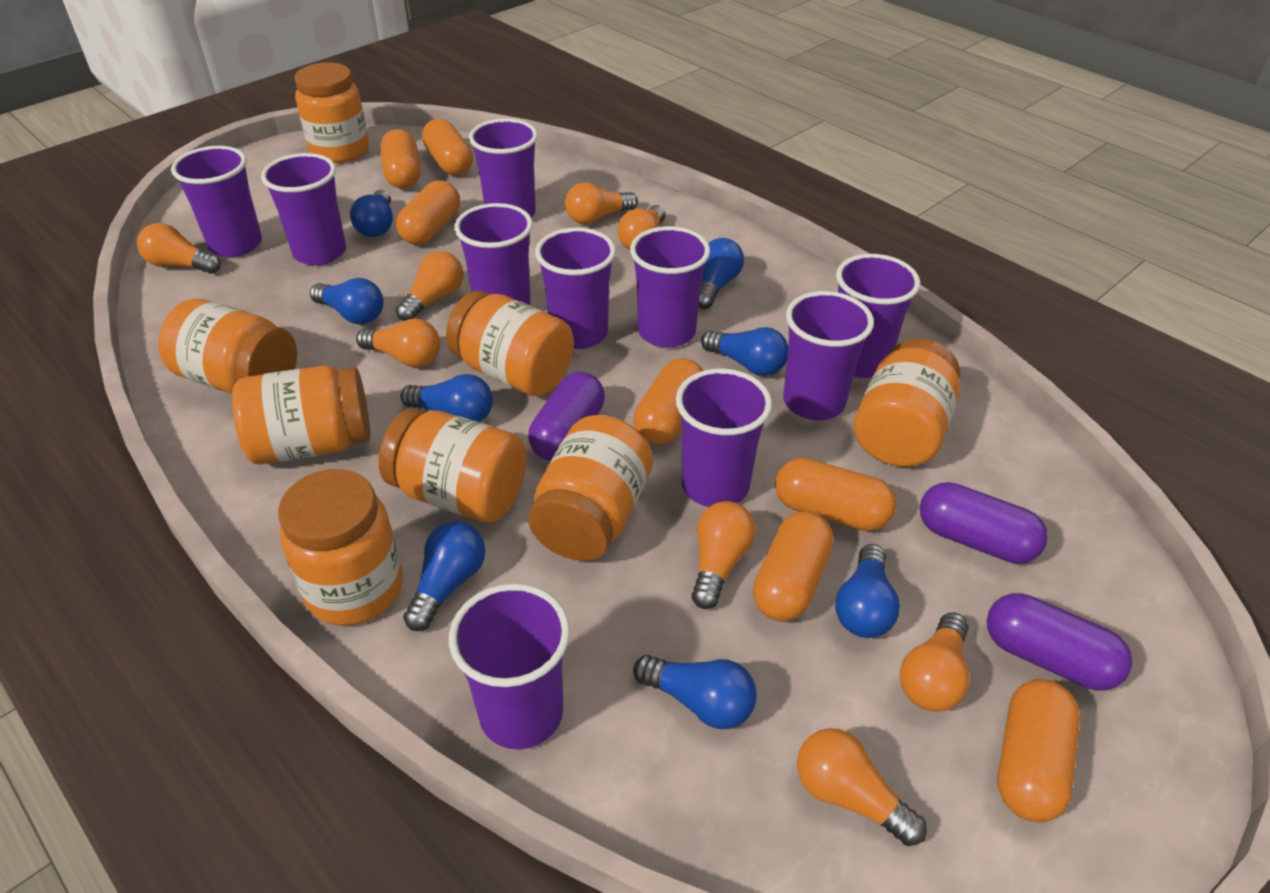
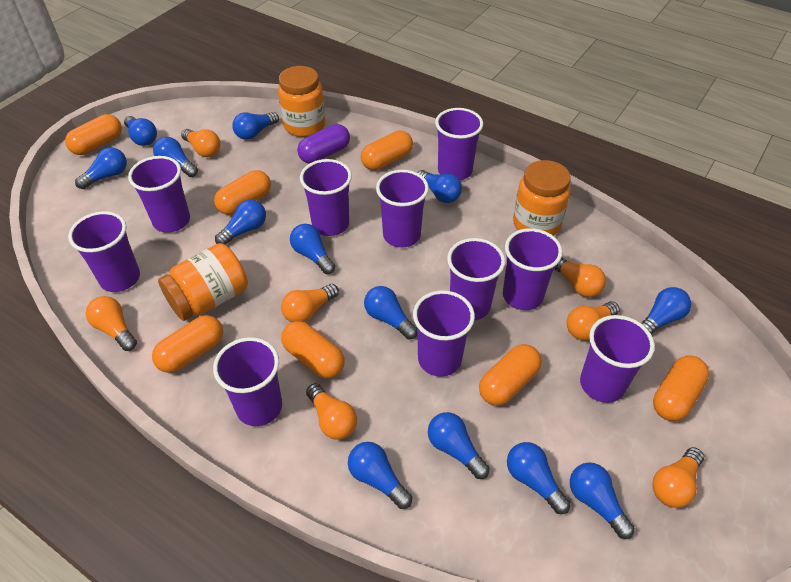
blue light bulb: 8 -> 13
orange jar: 8 -> 3
orange light bulb: 8 -> 7
purple capsule: 3 -> 1

